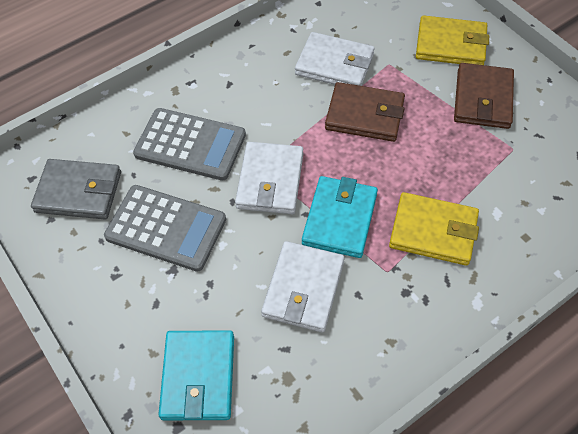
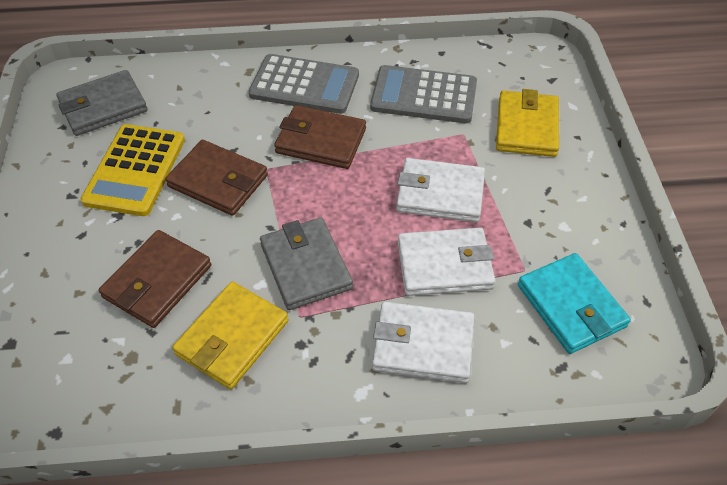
brown wallet: 2 -> 3
grey wallet: 1 -> 2
turquoise wallet: 2 -> 1
yellow calculator: 0 -> 1

